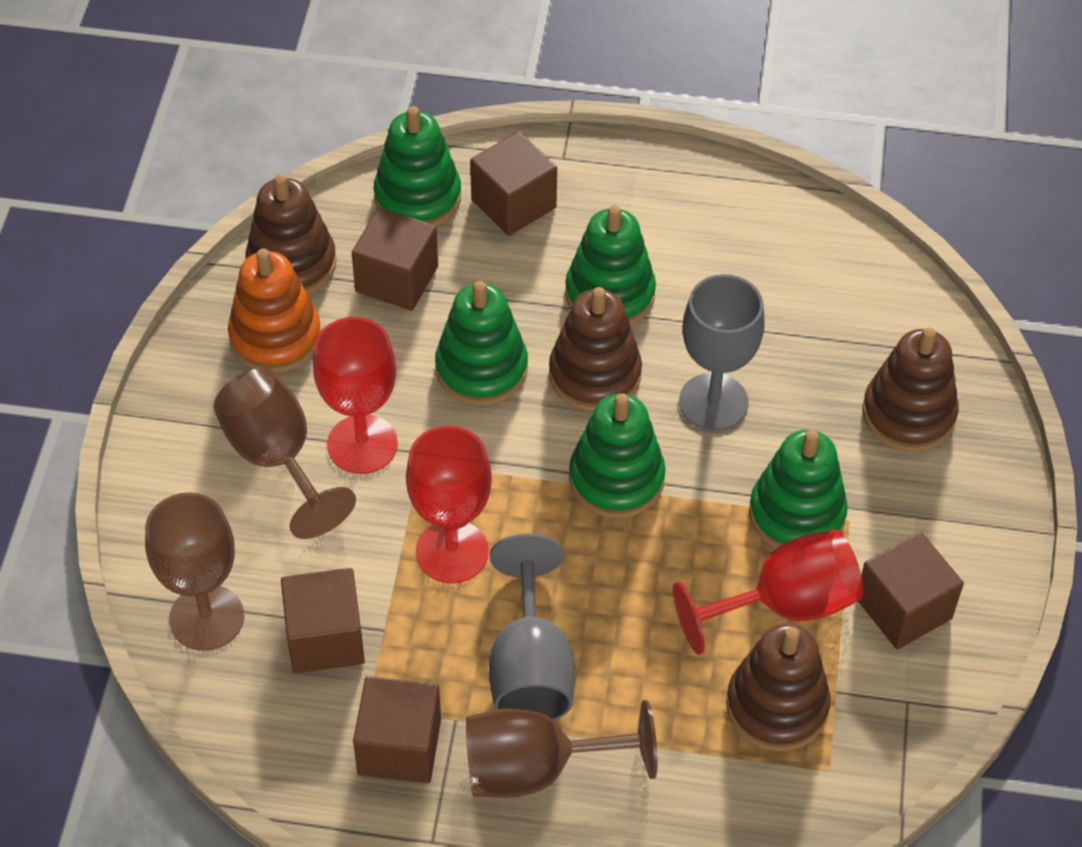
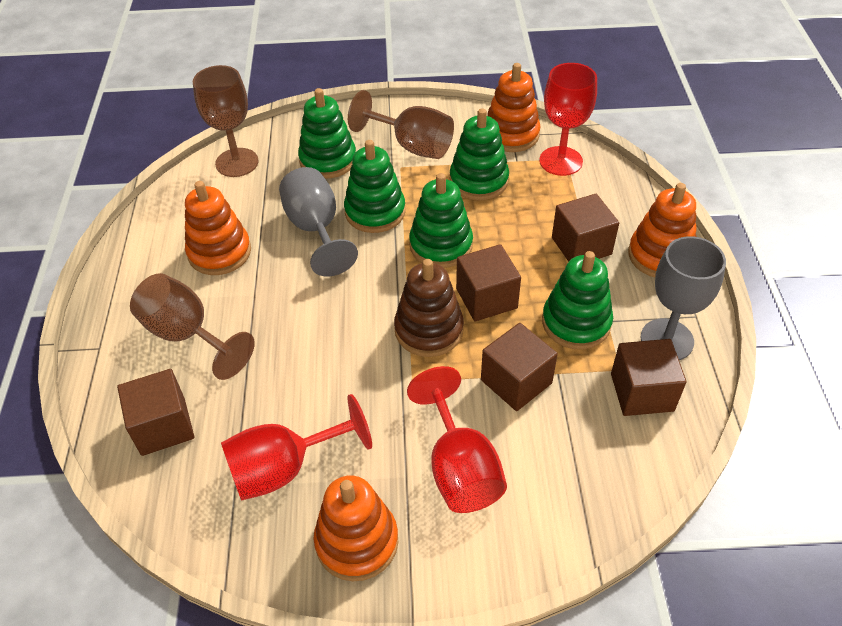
brown stacking toy: 4 -> 1
orange stacking toy: 1 -> 4

